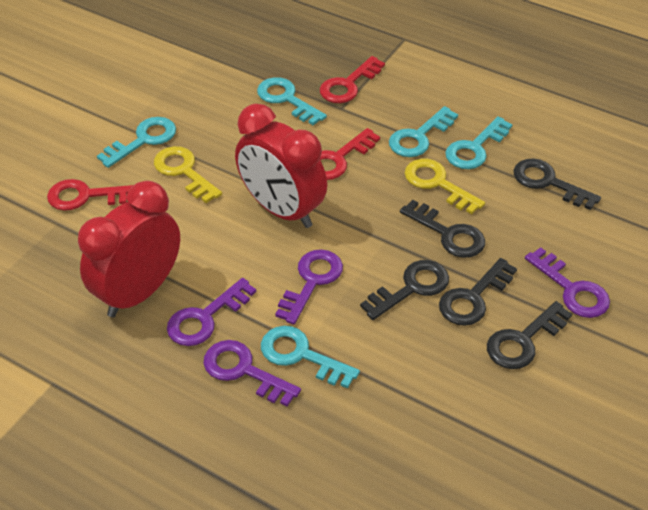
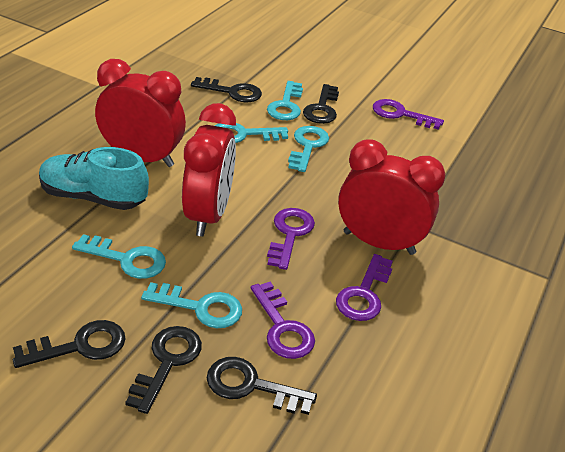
red clock: 2 -> 3
red key: 3 -> 0
turquoise shoe: 0 -> 1
yellow key: 2 -> 0

